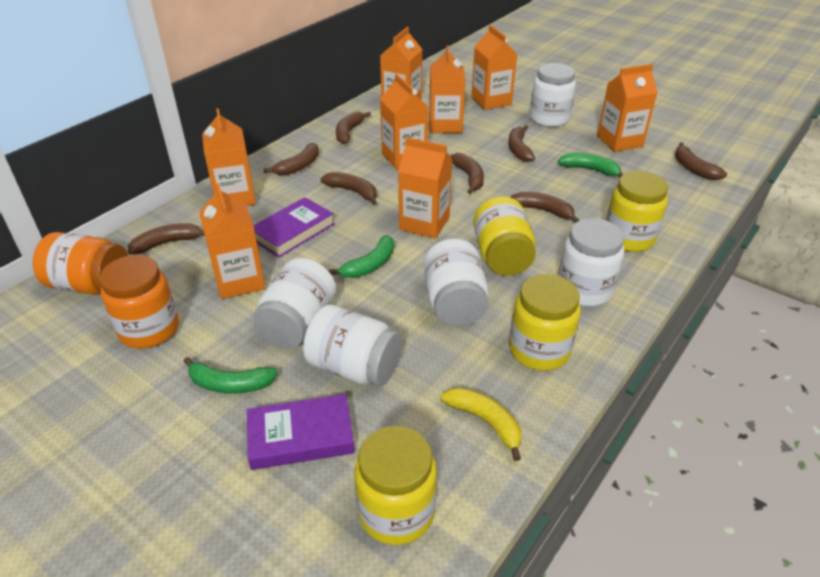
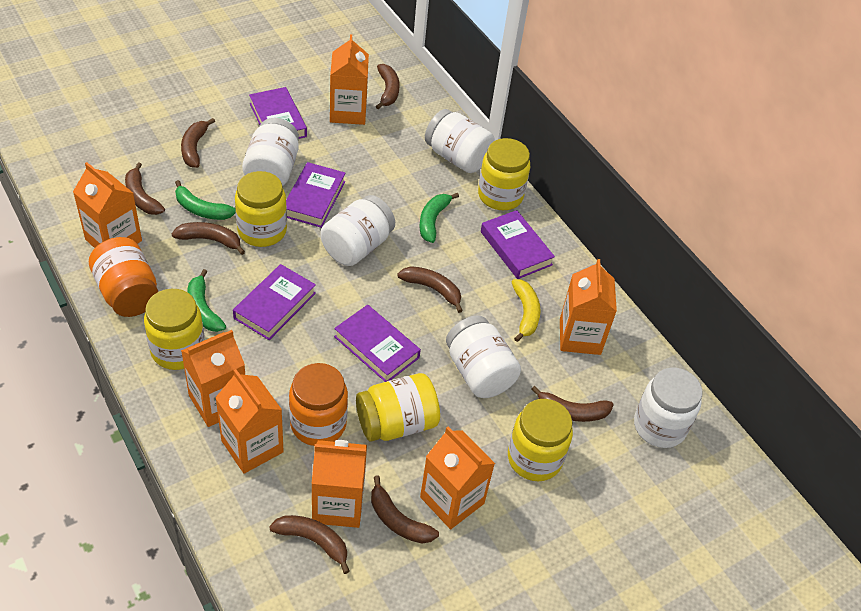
orange carton: 8 -> 7
purple book: 2 -> 5
yellow jar: 4 -> 5

